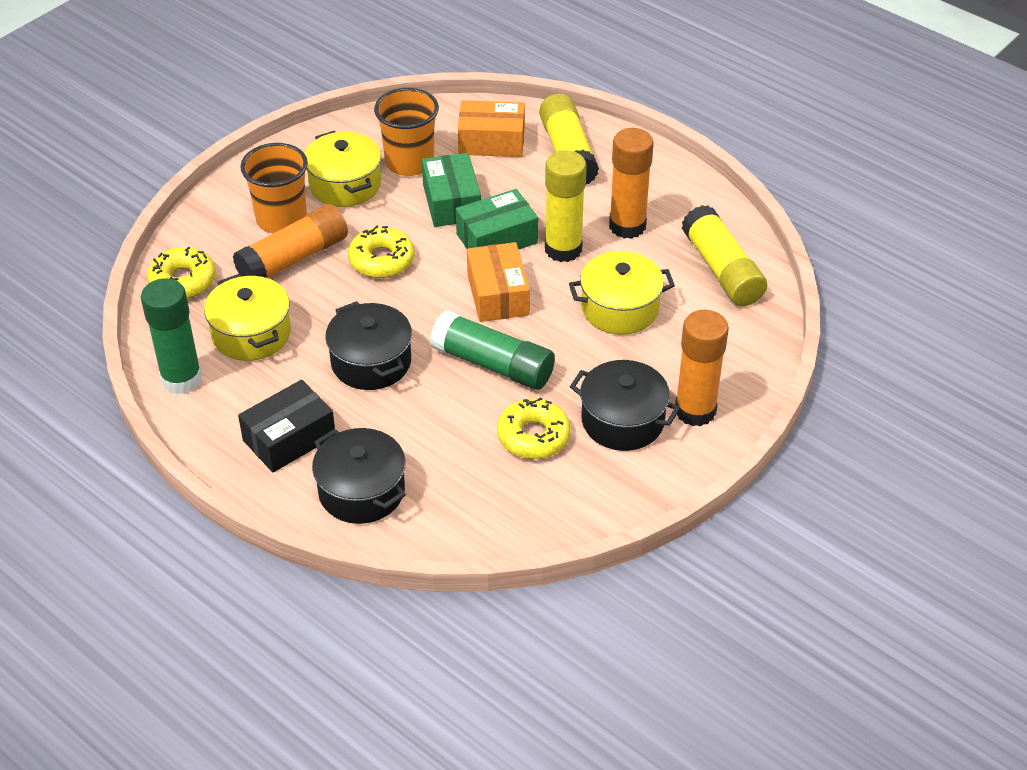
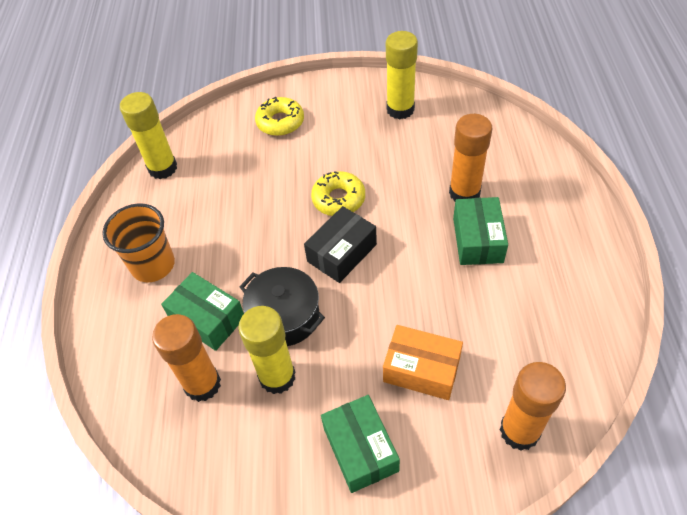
black pot: 3 -> 1
green box: 2 -> 3
green glue stick: 2 -> 0
orange box: 2 -> 1
orange cup: 2 -> 1
yellow donut: 3 -> 2
yellow pot: 3 -> 0

